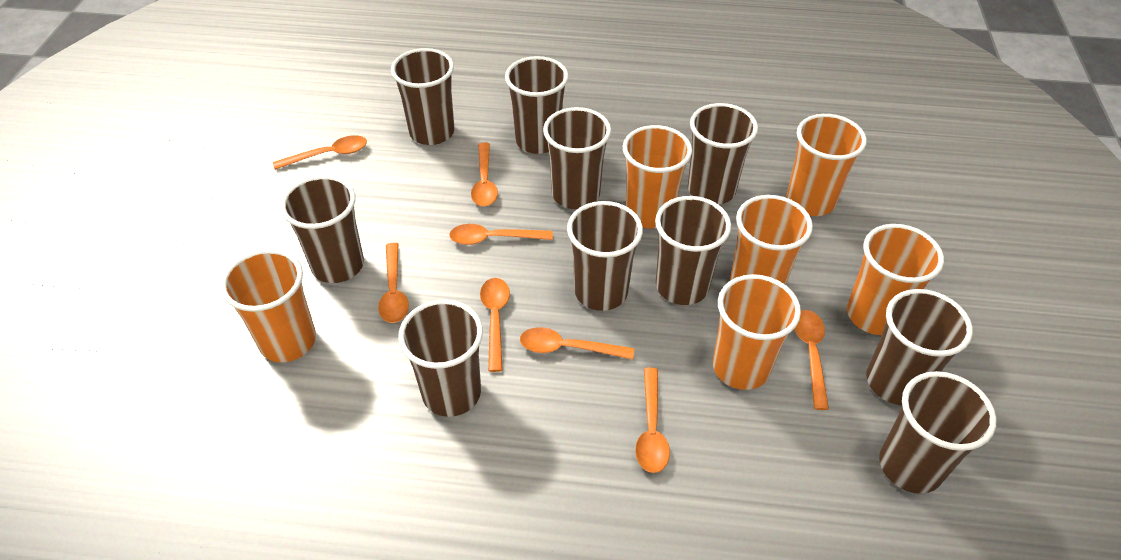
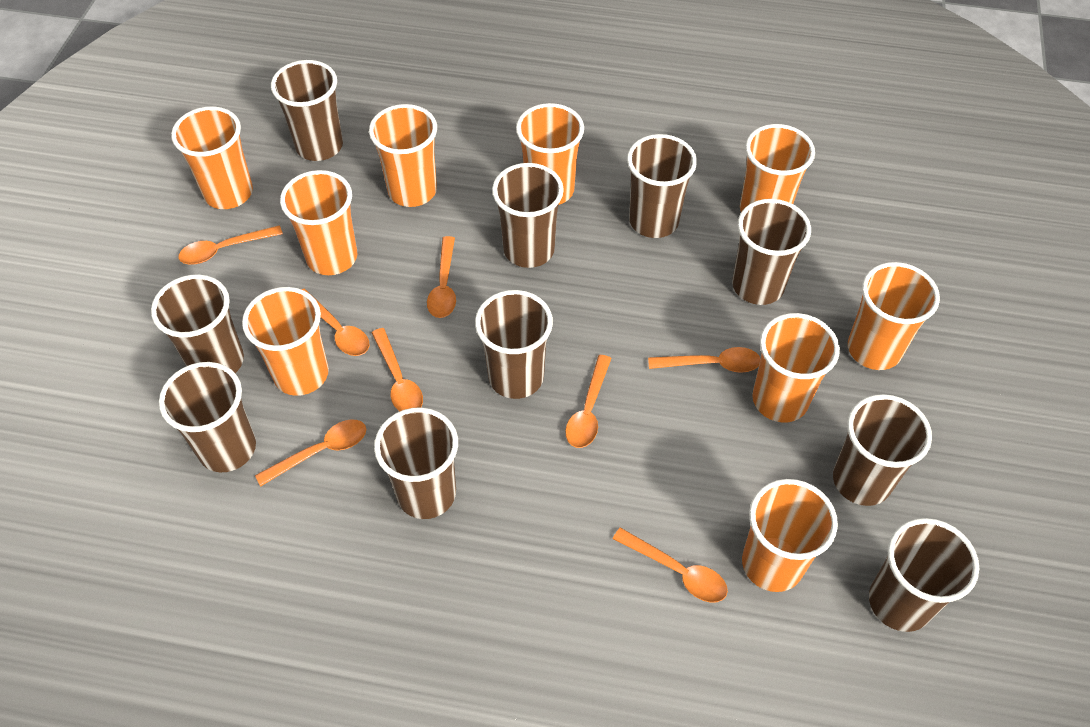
orange cup: 6 -> 9

